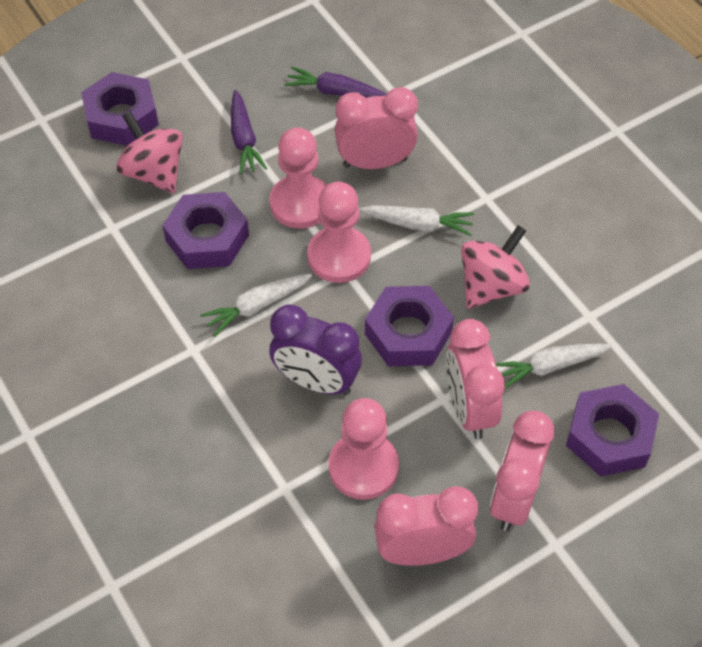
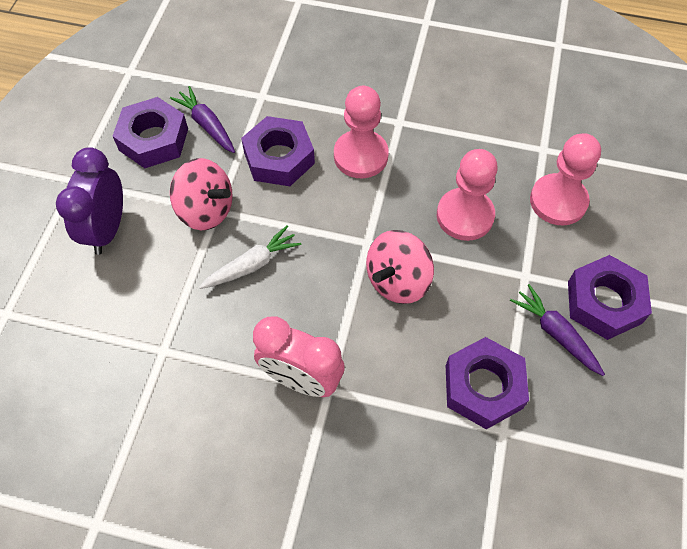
pink clock: 4 -> 1
white carrot: 3 -> 1

